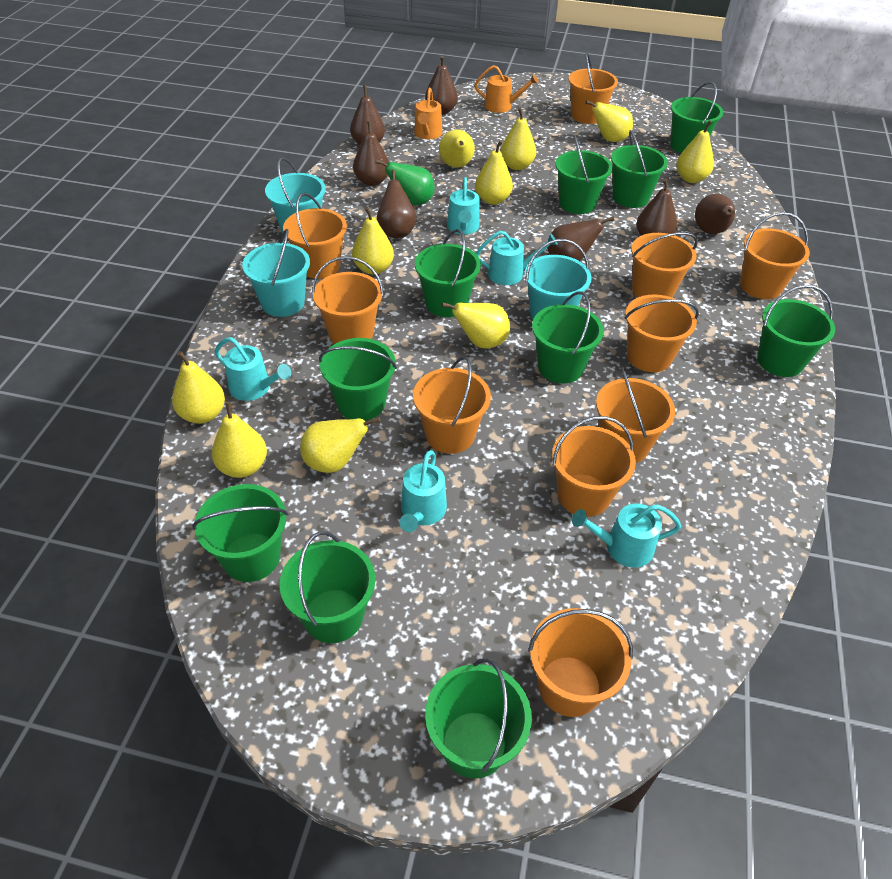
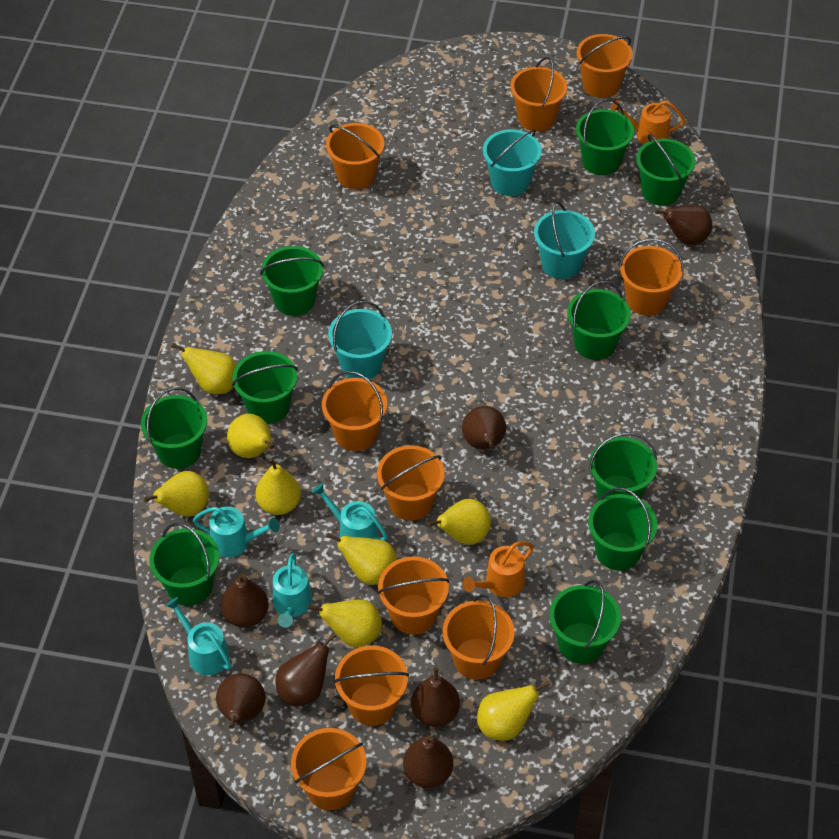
green pear: 1 -> 0
turquoise watering can: 5 -> 4
yellow pear: 10 -> 8

